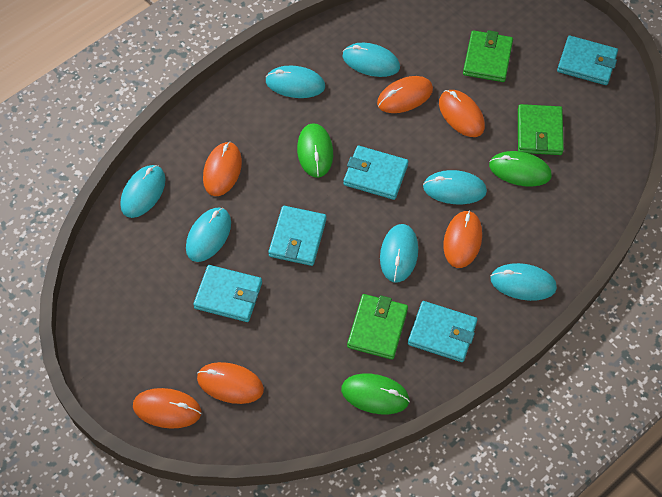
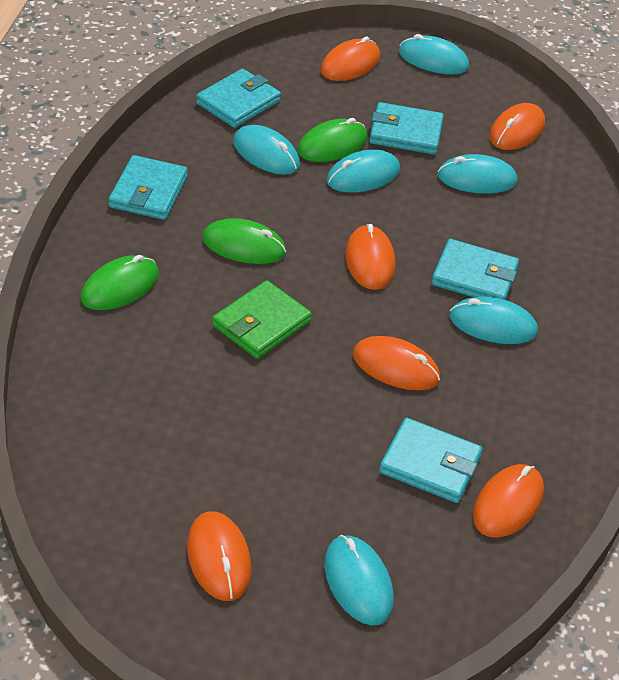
green wallet: 3 -> 1
turquoise mouse: 7 -> 6

